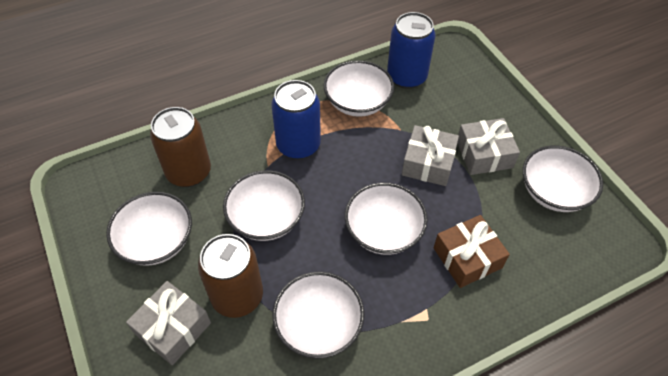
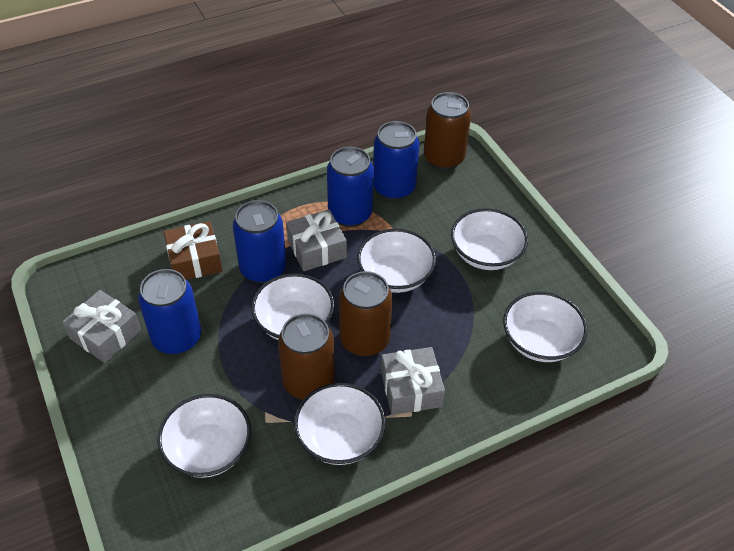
blue can: 2 -> 4
brown can: 2 -> 3

